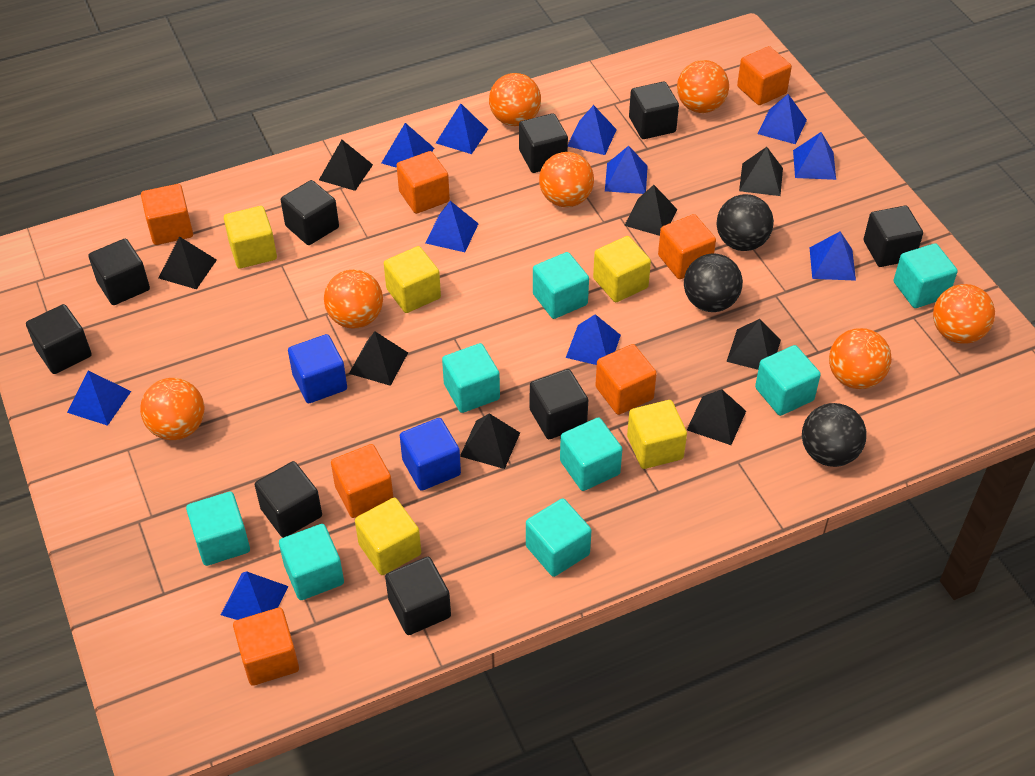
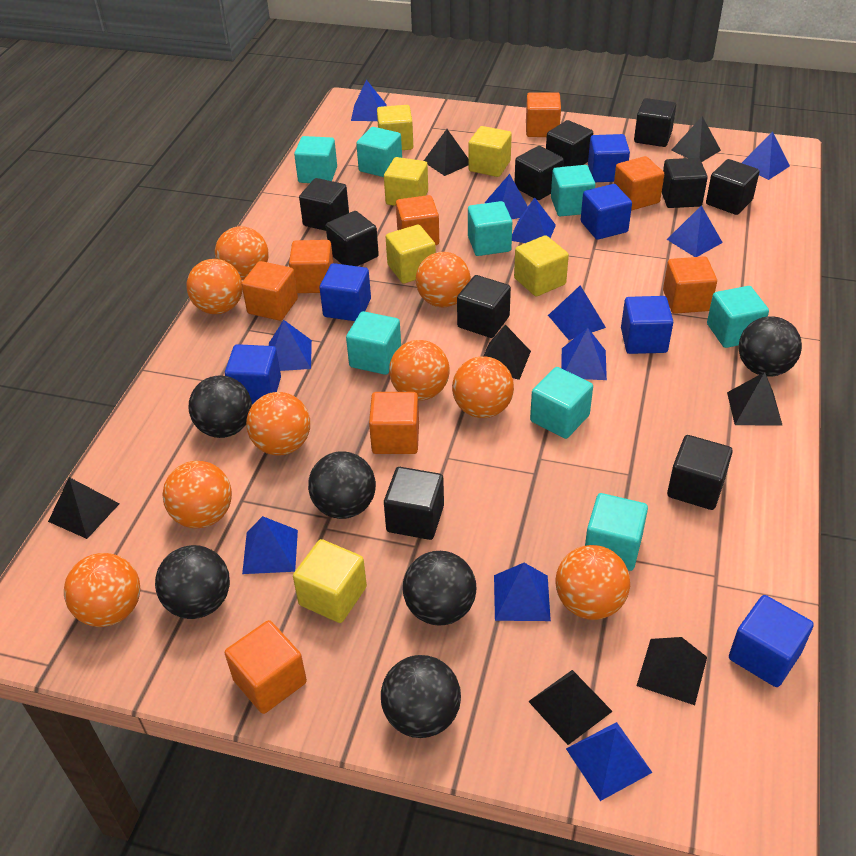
black ball: 3 -> 6
black cube: 9 -> 10
black pyramid: 8 -> 7
blue cube: 2 -> 6
orange ball: 7 -> 9
orange cube: 7 -> 8
yellow cube: 5 -> 6

